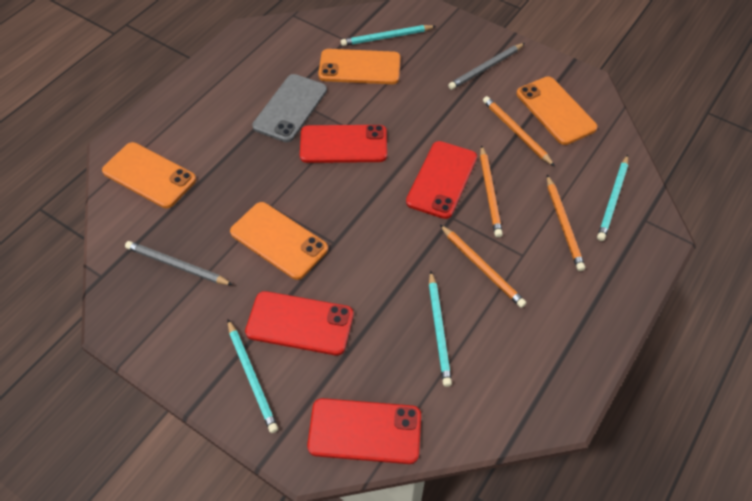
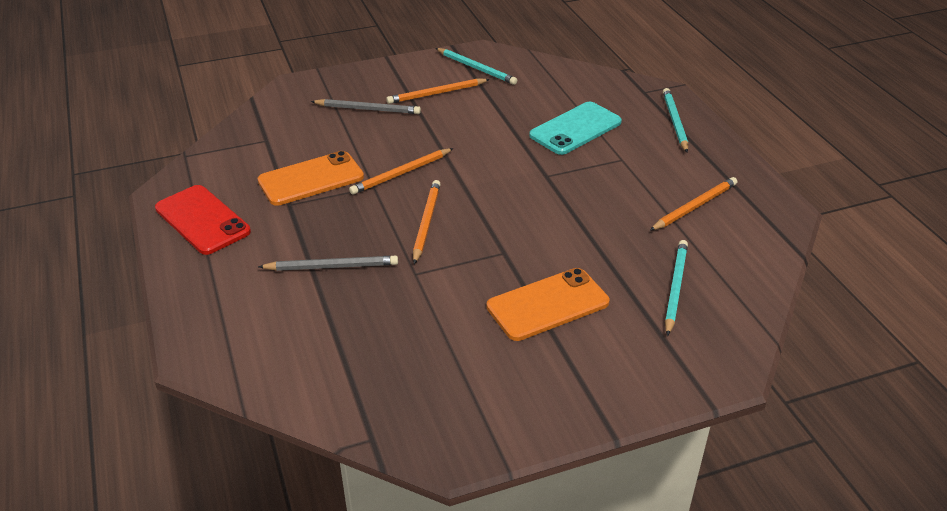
grey phone: 1 -> 0
orange phone: 4 -> 2
red phone: 4 -> 1
turquoise pencil: 4 -> 3
turquoise phone: 0 -> 1

